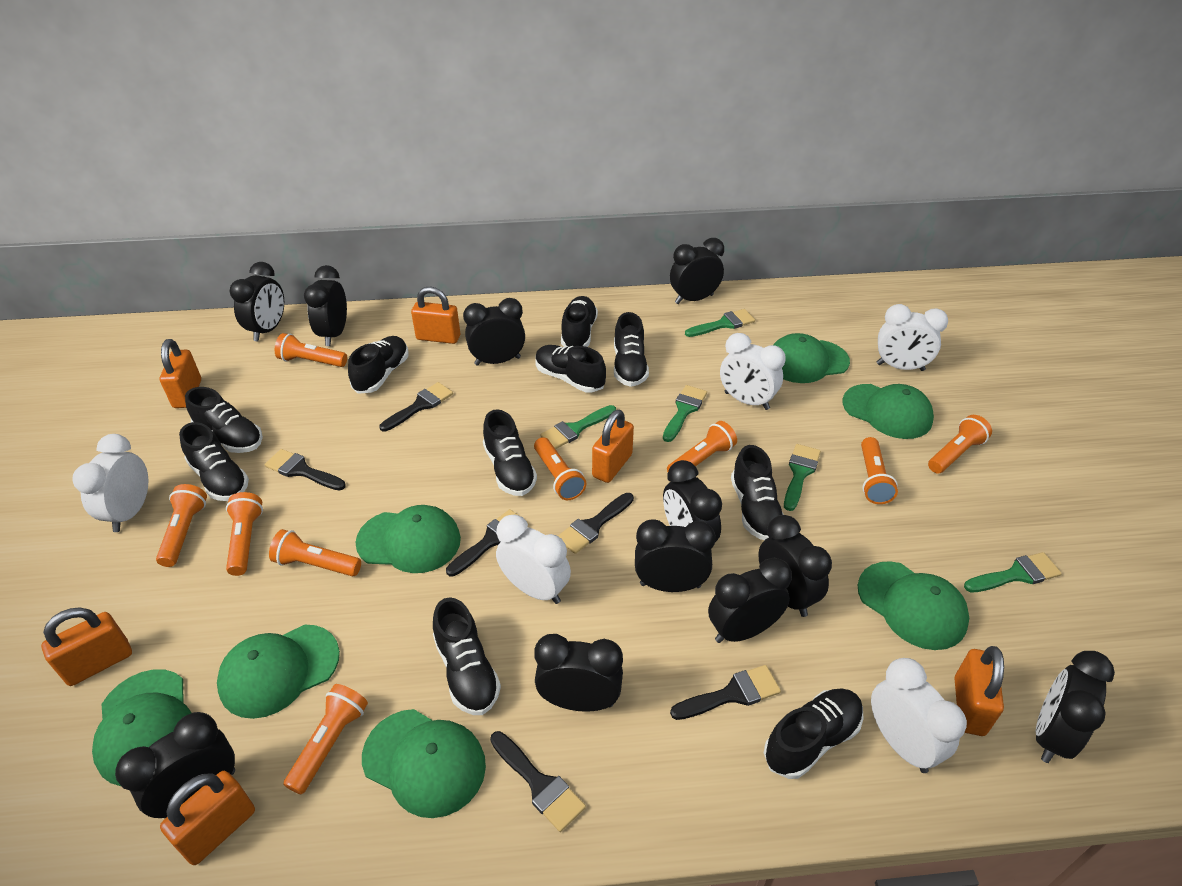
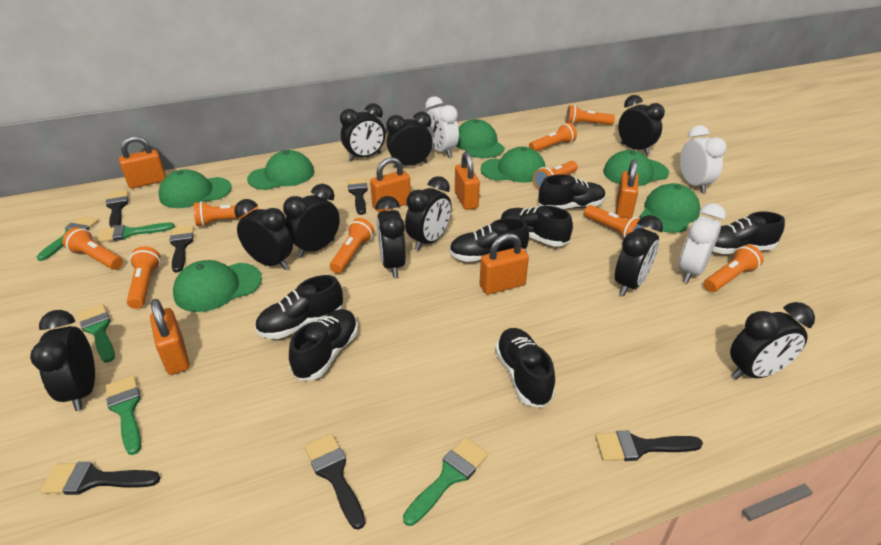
black clock: 11 -> 10
black shoe: 10 -> 7
white clock: 5 -> 3

